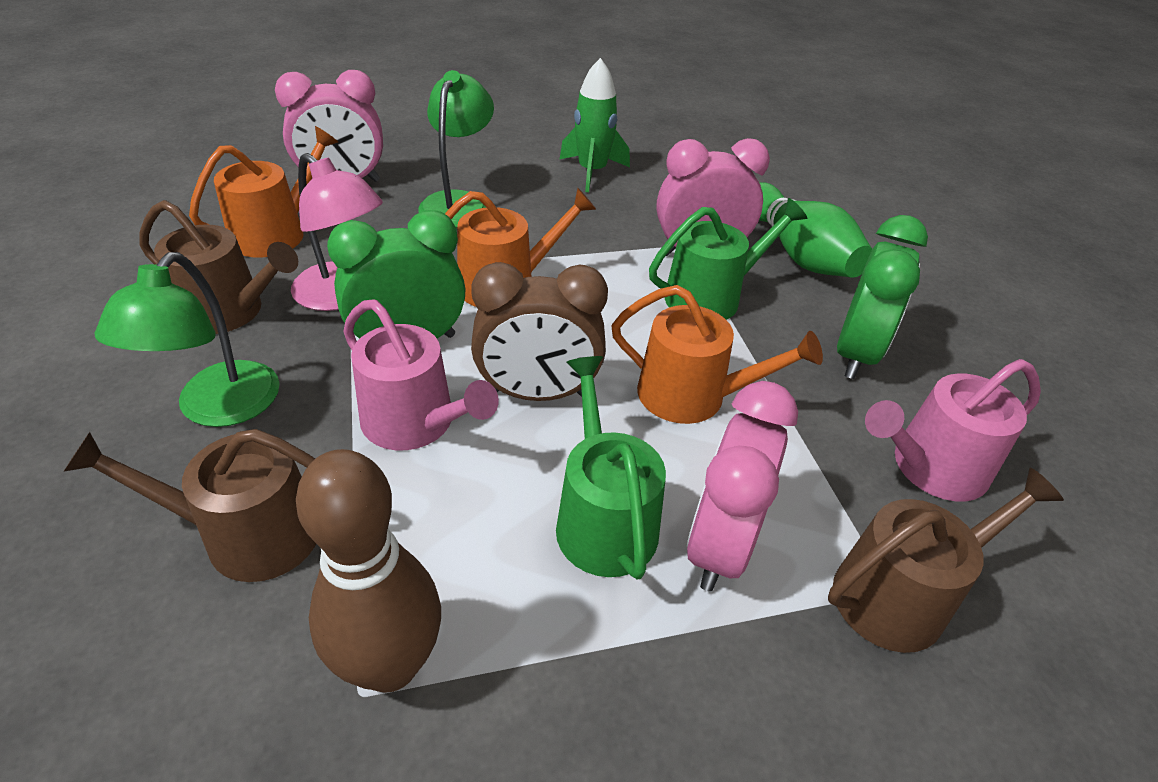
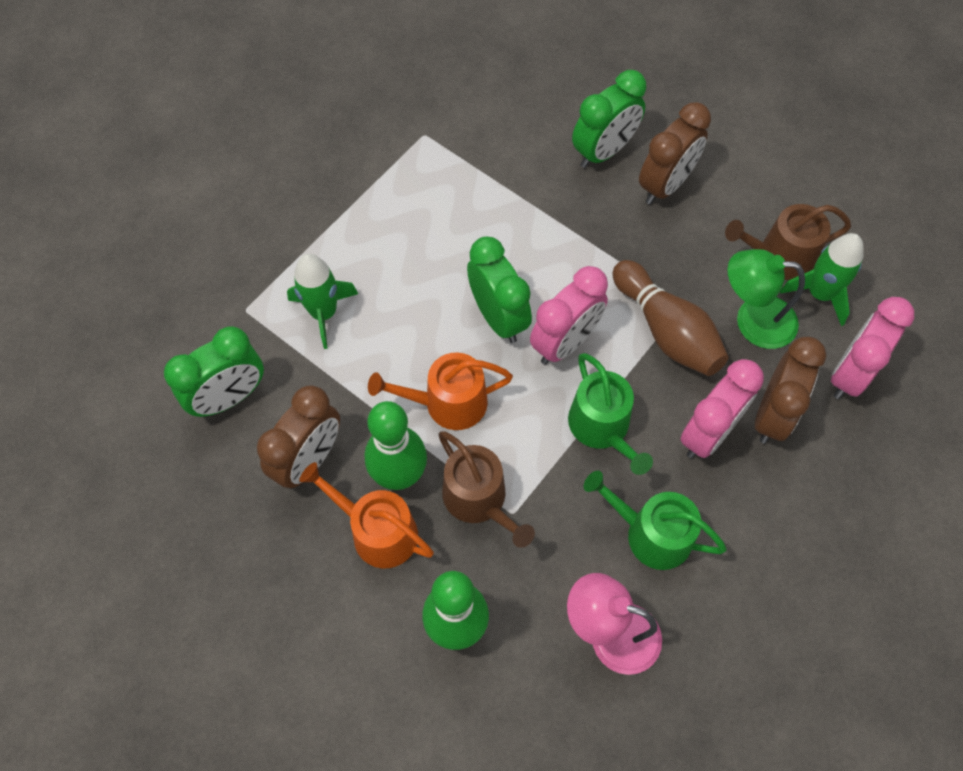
brown clock: 1 -> 3
brown watering can: 3 -> 2
green bowling pin: 1 -> 2
green clock: 2 -> 3
green lamp: 2 -> 1
green rocket: 1 -> 2
orange watering can: 3 -> 2
pink watering can: 2 -> 0

